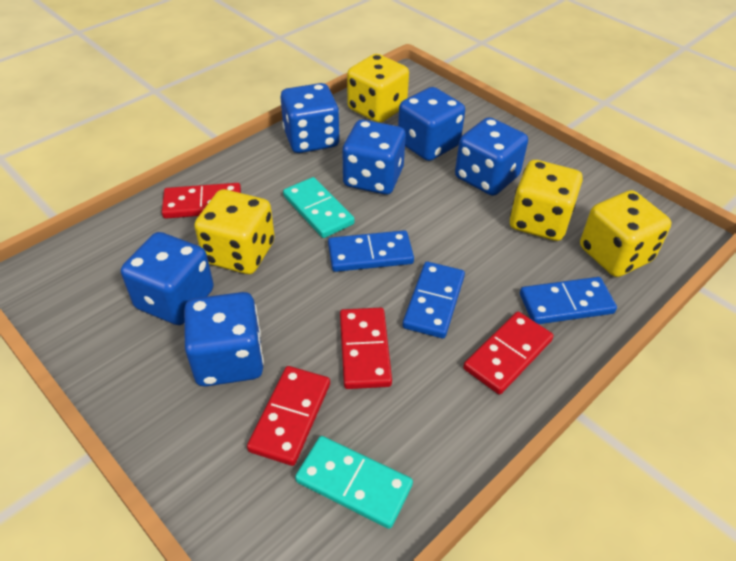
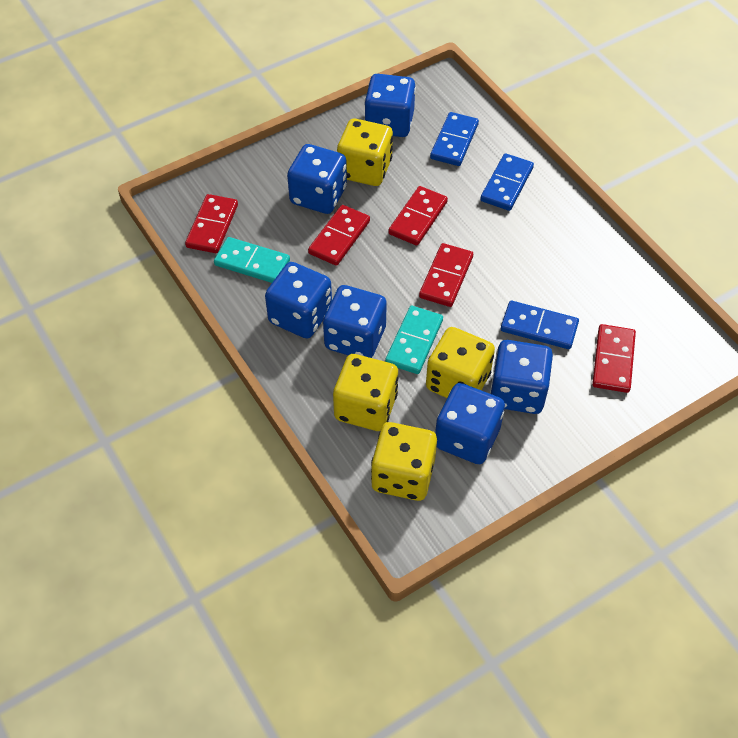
red domino: 4 -> 5

